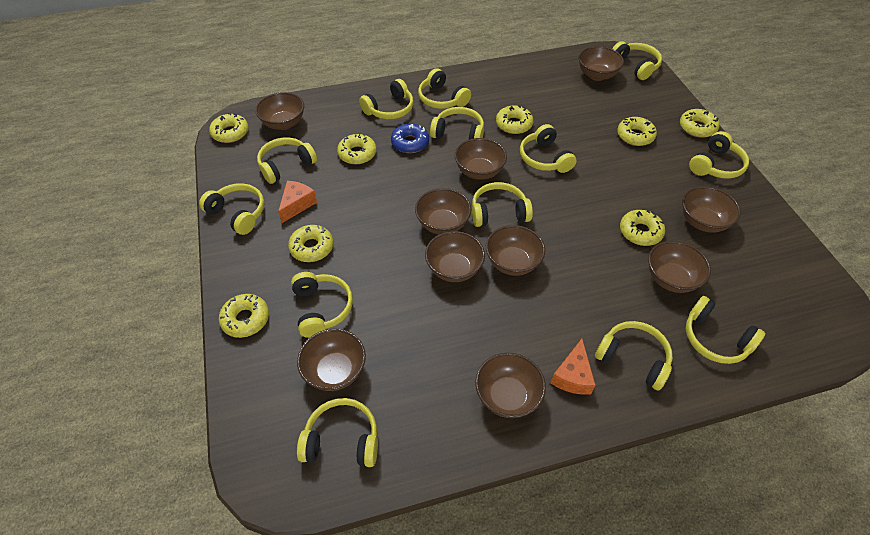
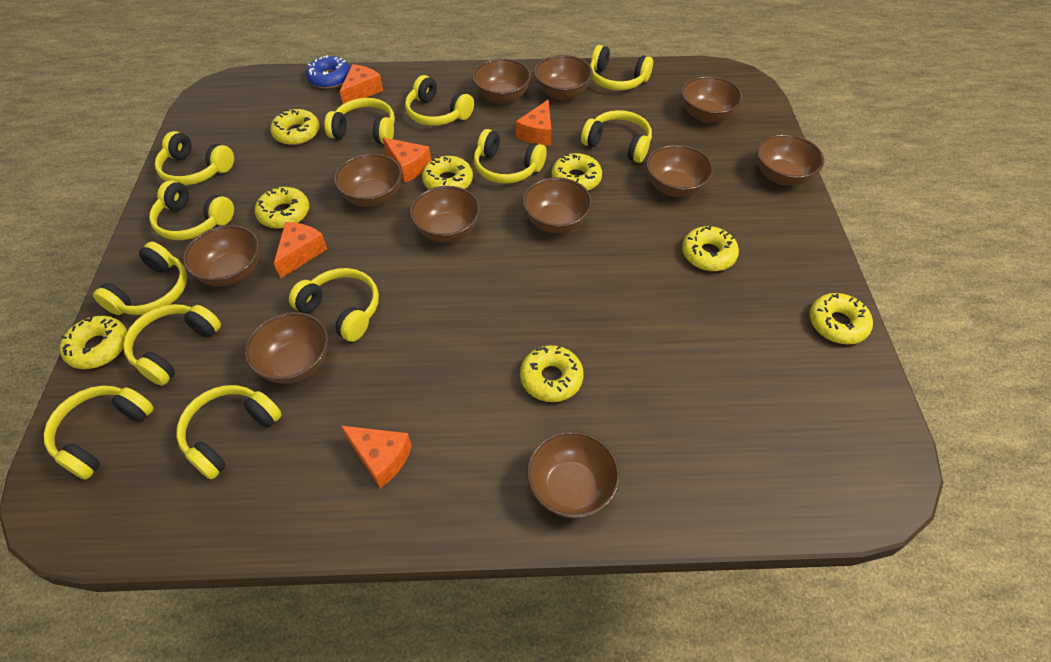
brown bowl: 10 -> 11
orange cheese: 2 -> 5
yellow headphones: 13 -> 12

